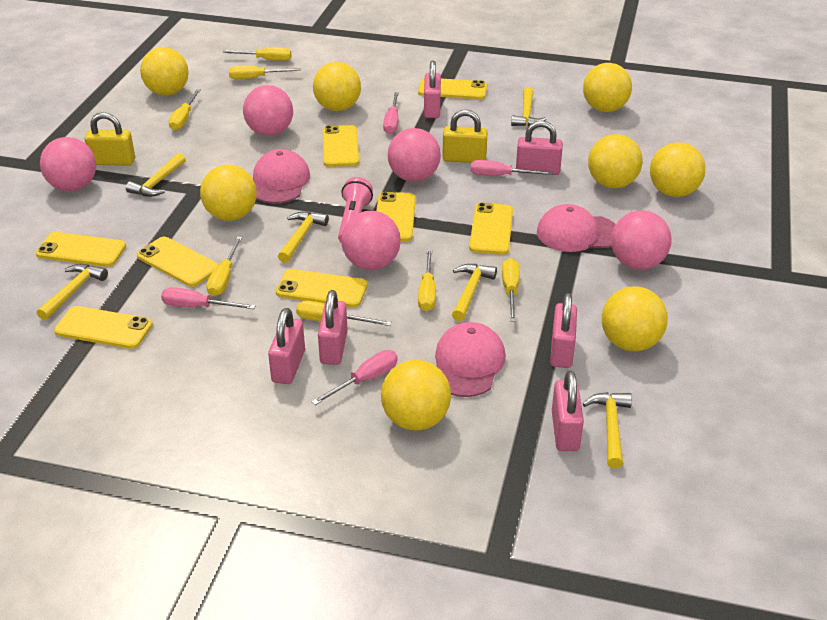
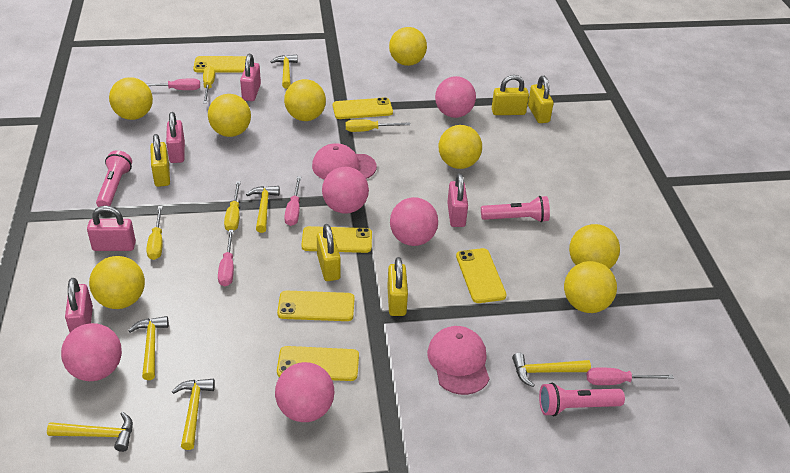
pink cap: 3 -> 2
pink flashlight: 1 -> 3
pink padlock: 6 -> 5
yellow padlock: 2 -> 5
yellow phone: 8 -> 6
yellow screwdriver: 7 -> 4

